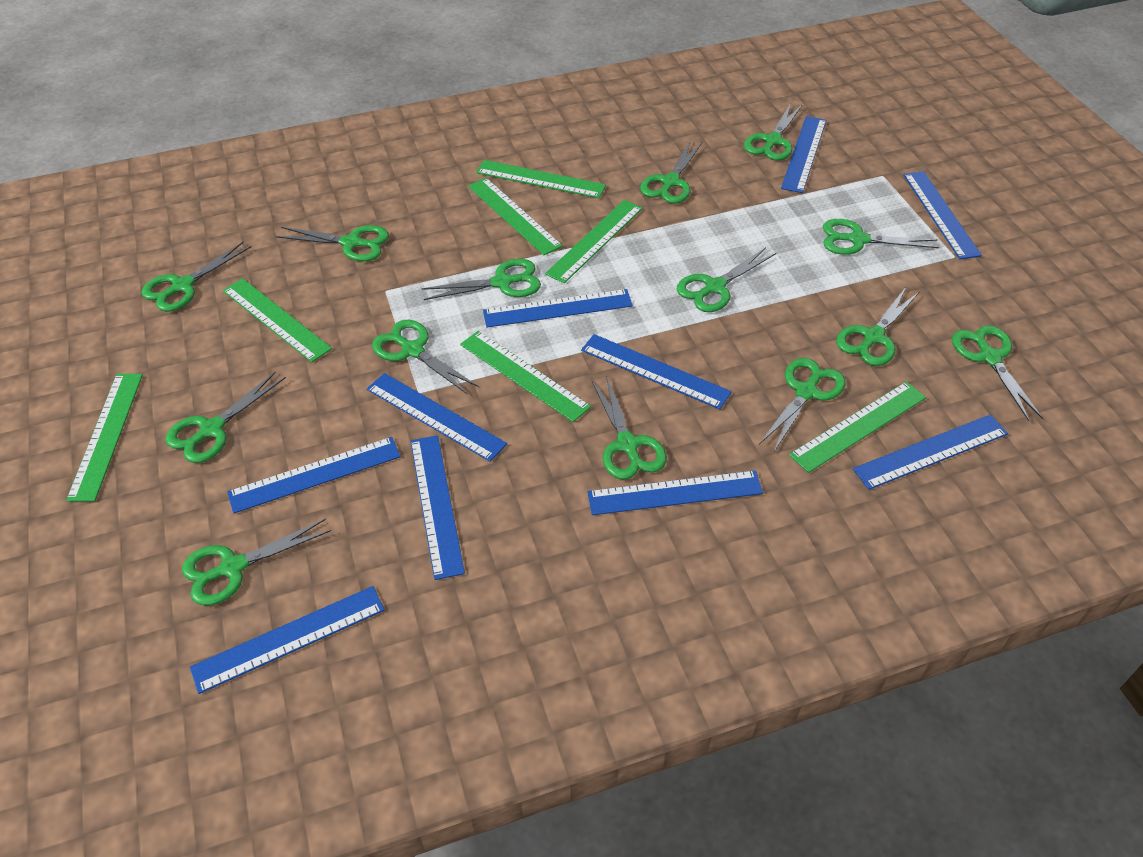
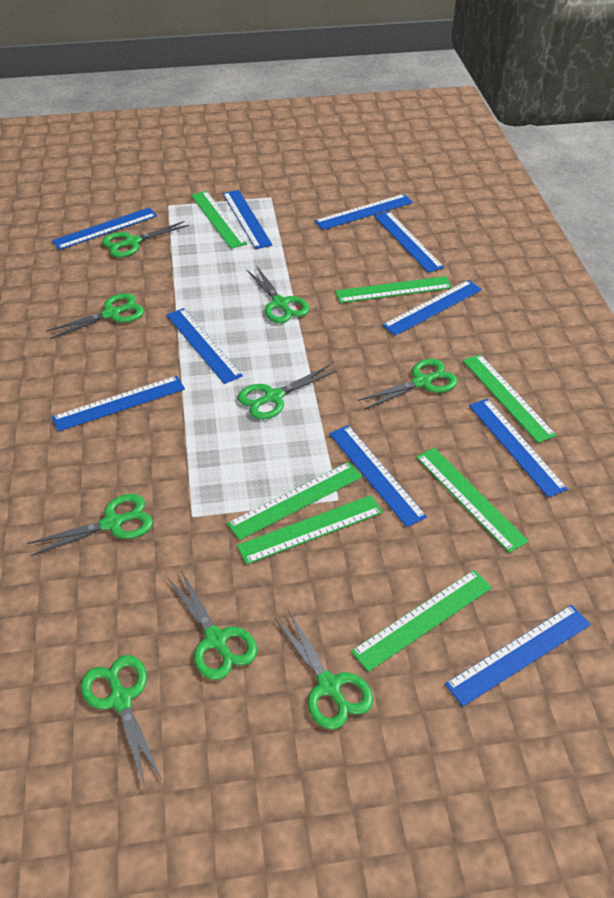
green scissors: 14 -> 9

